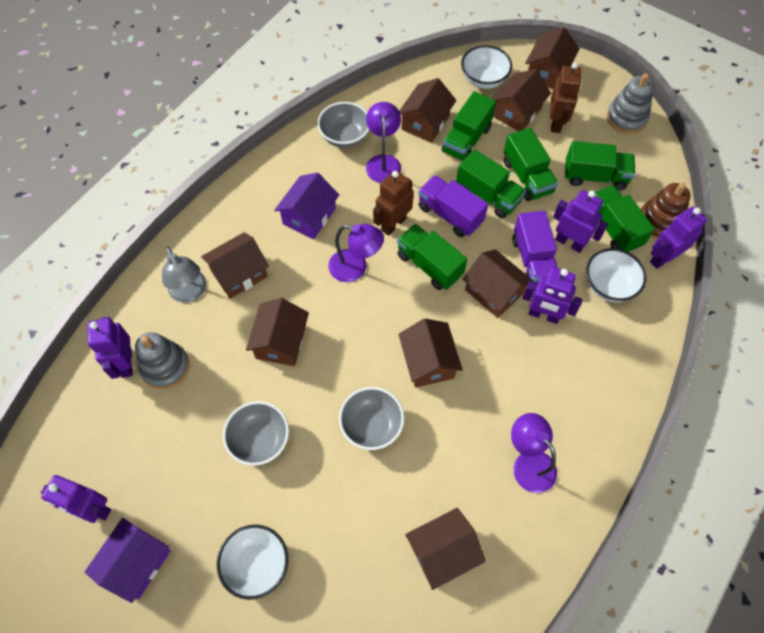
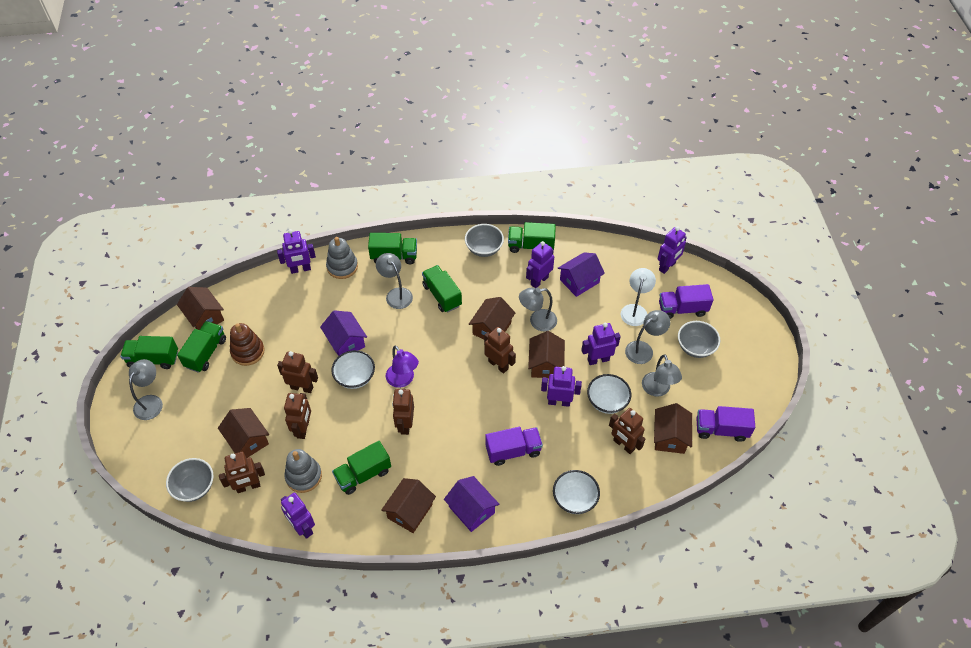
brown house: 8 -> 6
brown robot: 2 -> 6
grey lamp: 1 -> 5
purple house: 2 -> 3
purple lamp: 3 -> 1
purple robot: 5 -> 6
purple truck: 2 -> 3
white lamp: 0 -> 1

